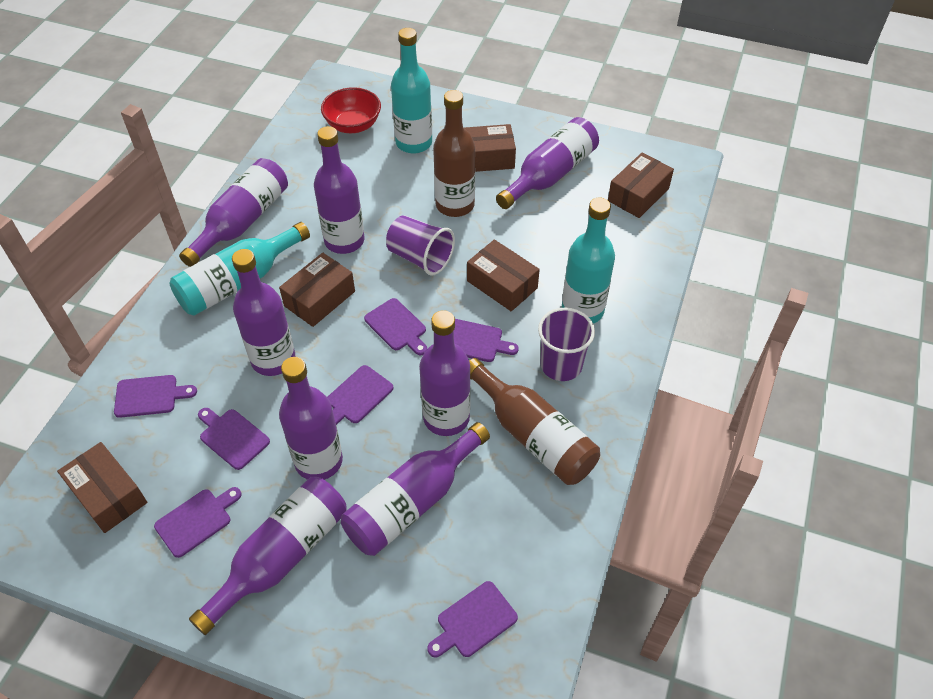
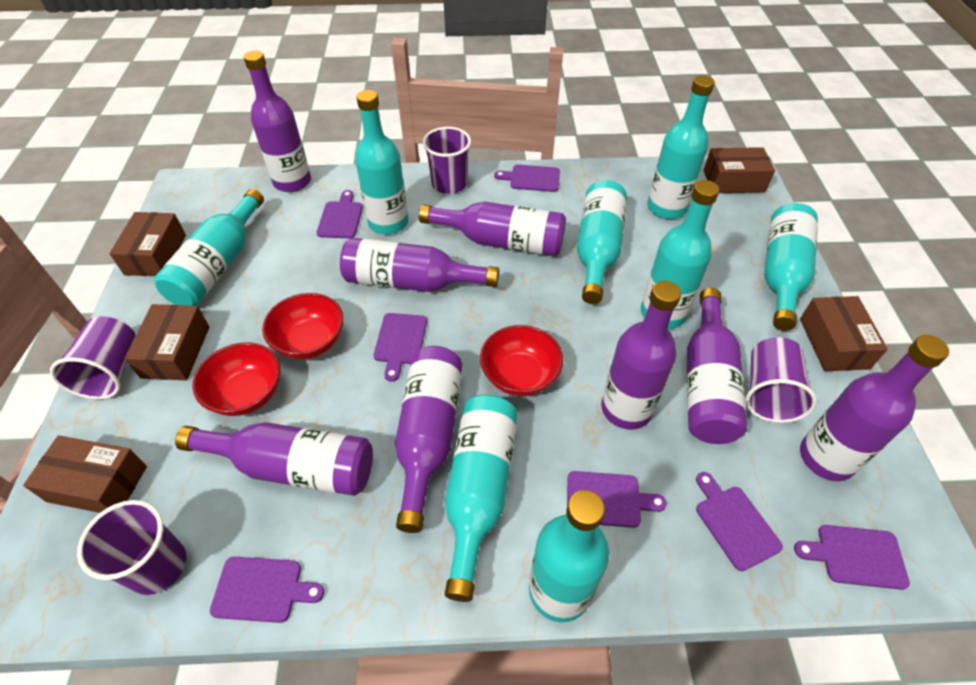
brown bottle: 2 -> 0
purple cup: 2 -> 4
red bowl: 1 -> 3
turquoise bottle: 3 -> 8

